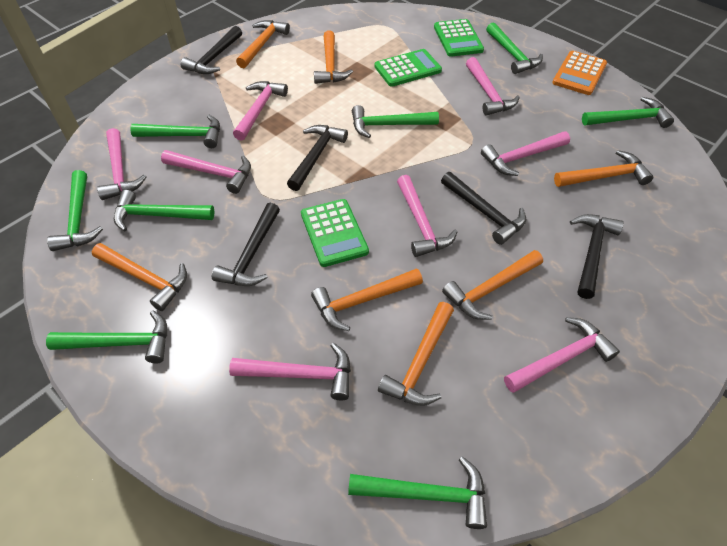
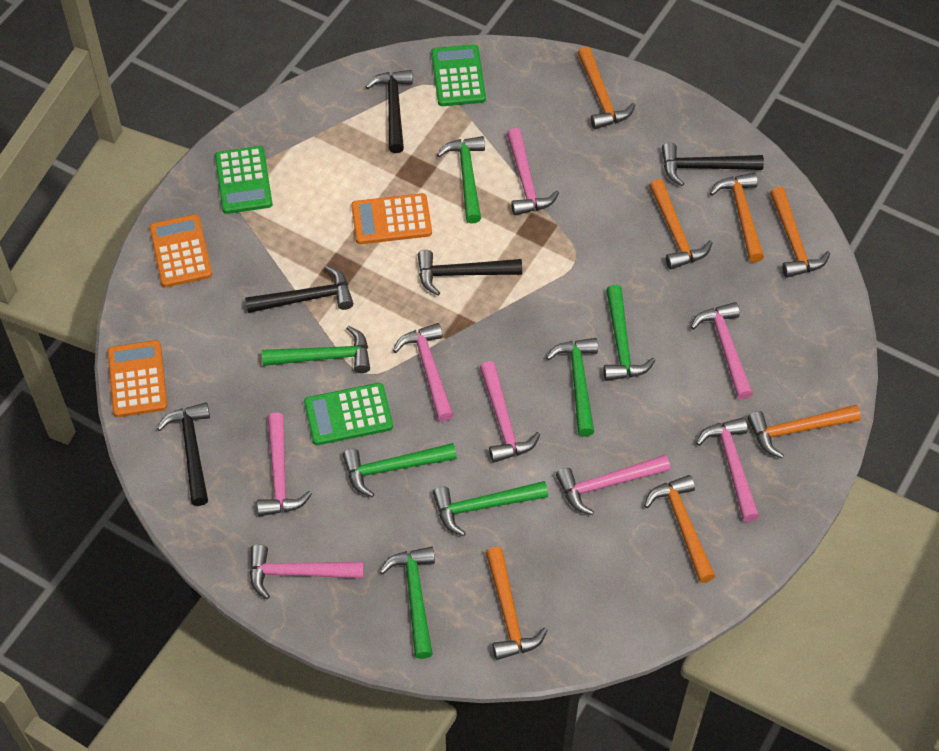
green hammer: 8 -> 7
orange calculator: 1 -> 3

